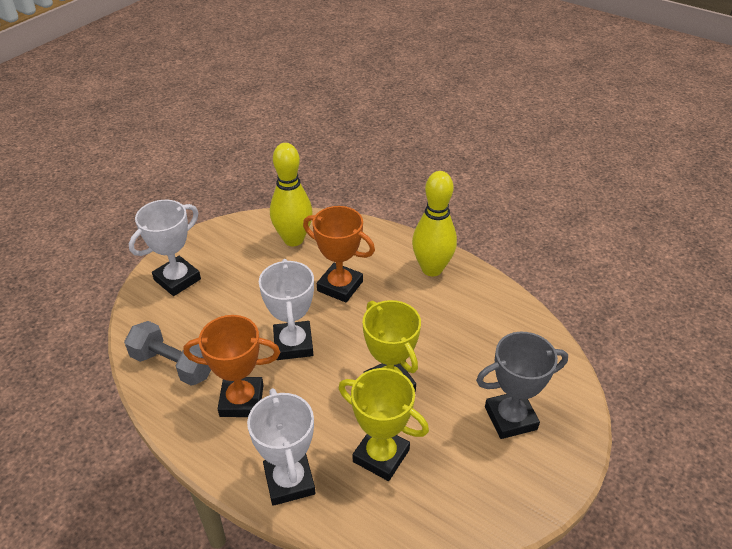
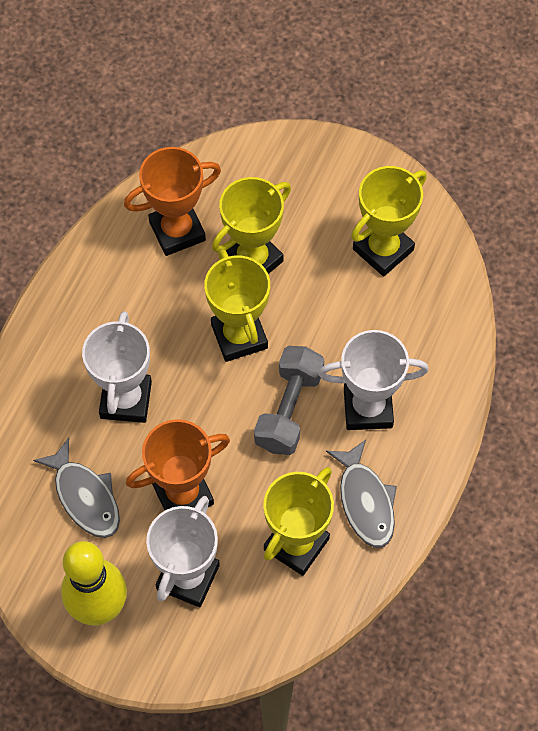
grey fish: 0 -> 2
grey trophy: 1 -> 0
yellow bowling pin: 2 -> 1
yellow trophy: 2 -> 4

